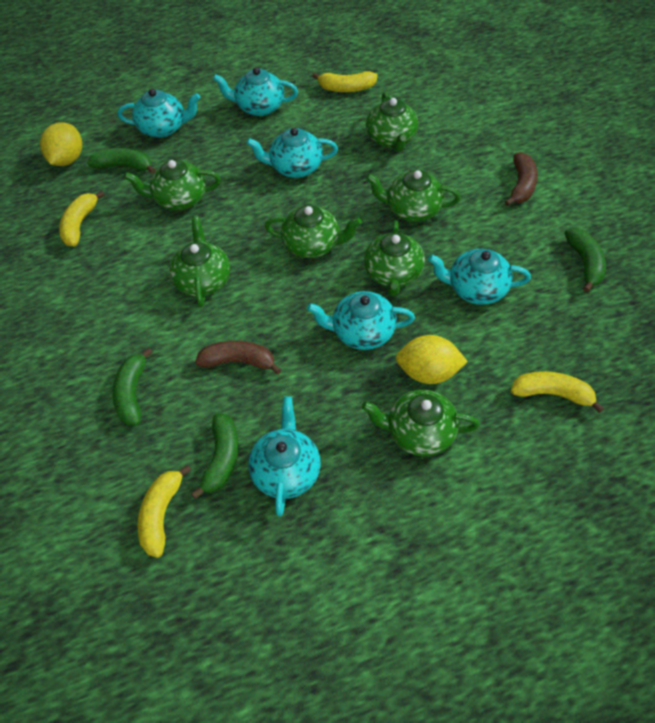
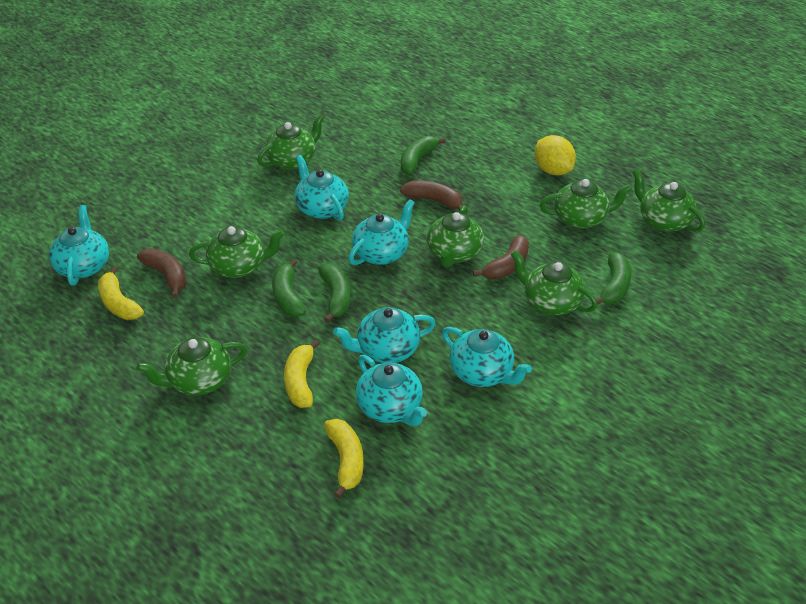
brown banana: 2 -> 3
yellow banana: 4 -> 3
yellow lemon: 2 -> 1

